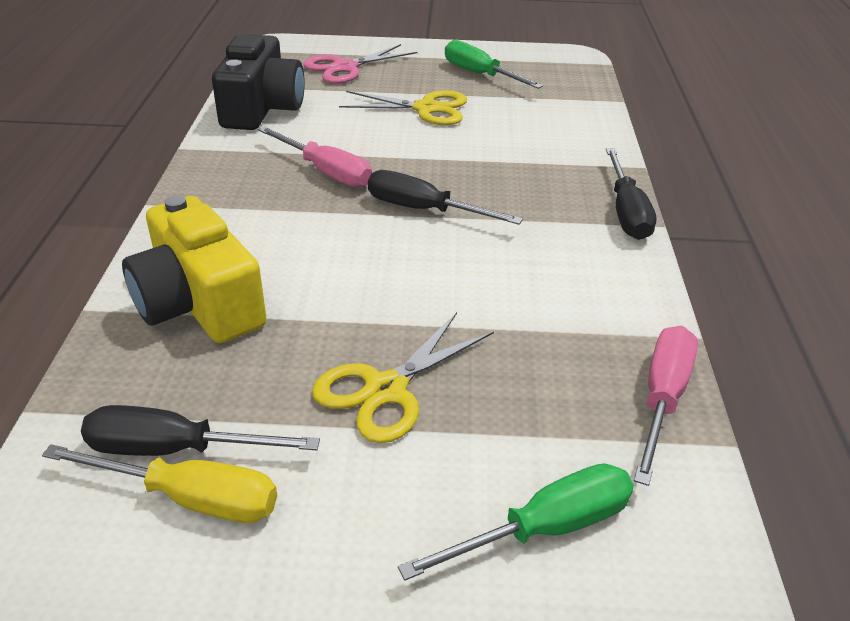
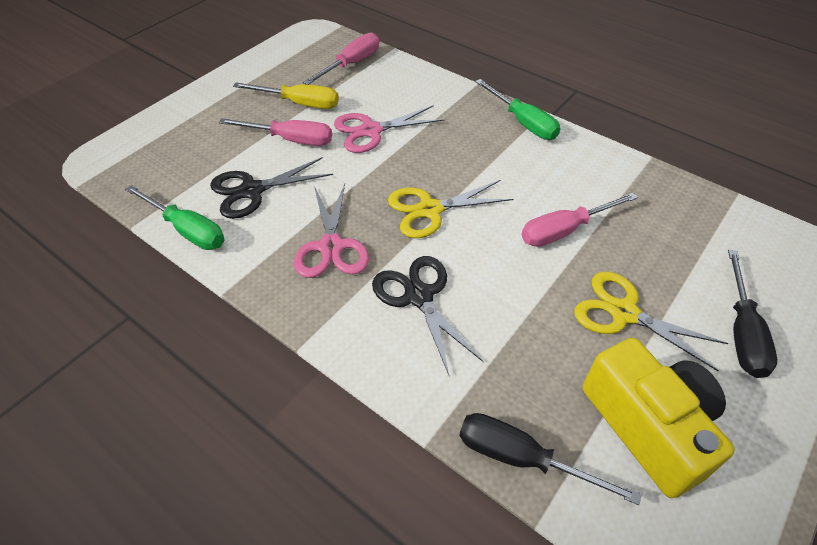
black camera: 1 -> 0
black scissors: 0 -> 2
black screwdriver: 3 -> 2
pink scissors: 1 -> 2
pink screwdriver: 2 -> 3

